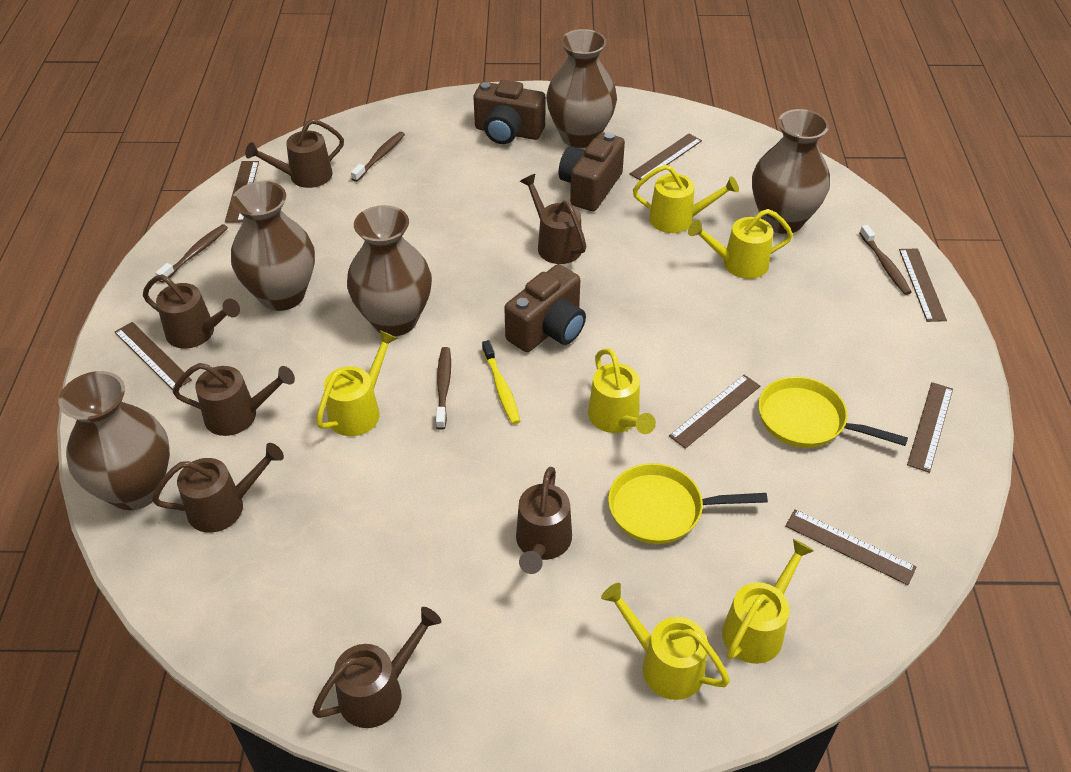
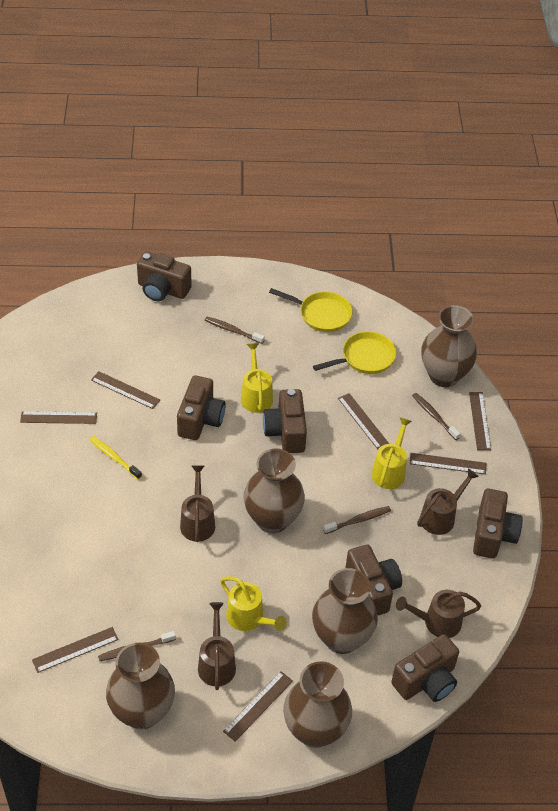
brown camera: 3 -> 6
brown watering can: 7 -> 4
yellow watering can: 6 -> 3

